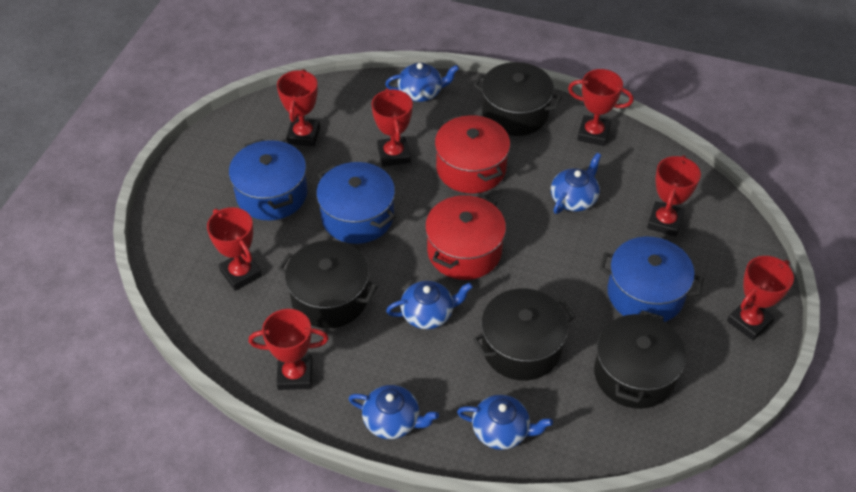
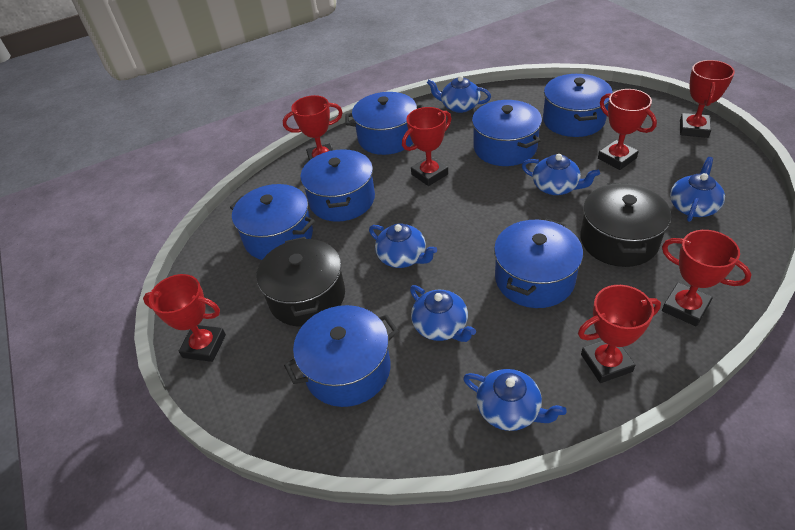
black pot: 4 -> 2
blue pot: 3 -> 7
blue teapot: 5 -> 6
red pot: 2 -> 0

